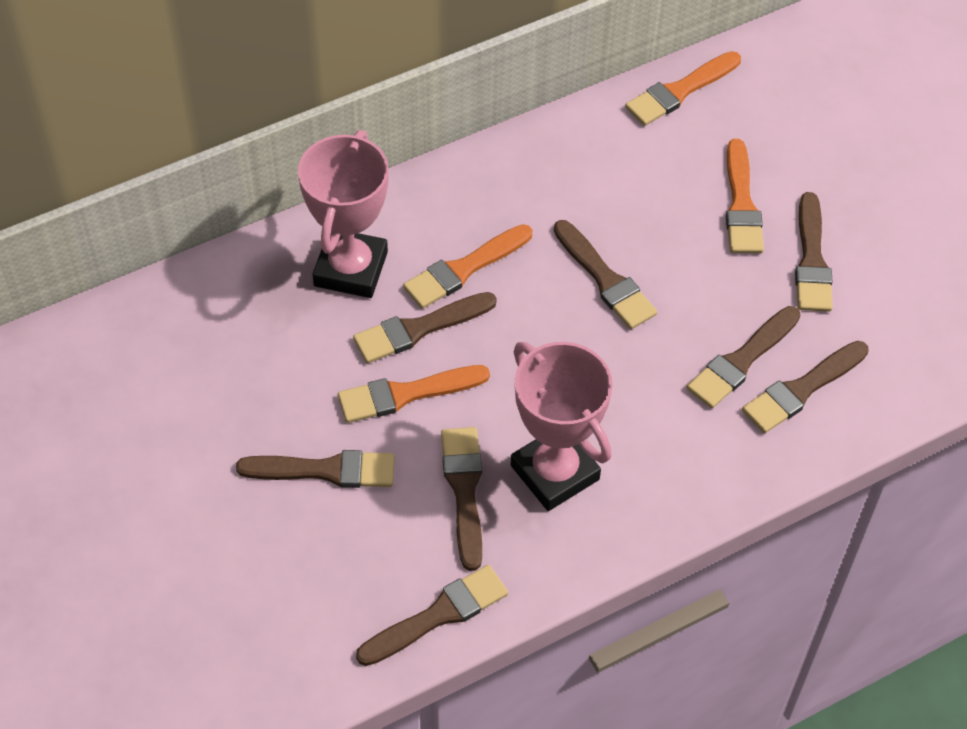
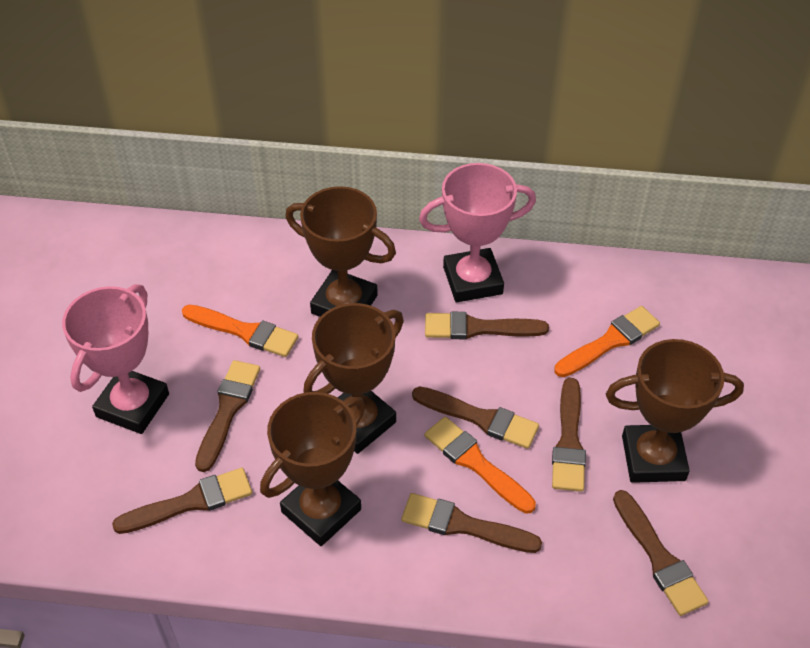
brown brush: 8 -> 7
brown trophy: 0 -> 4
orange brush: 4 -> 3

